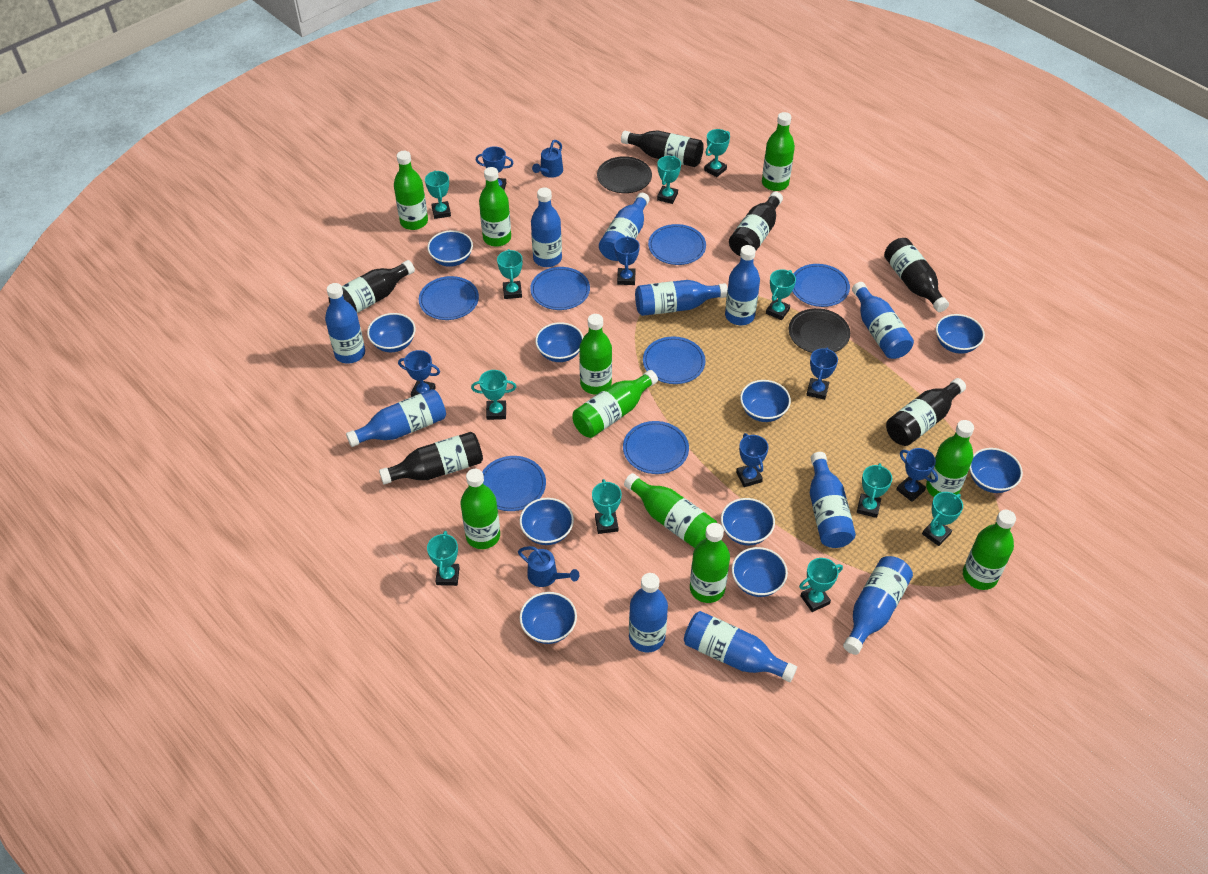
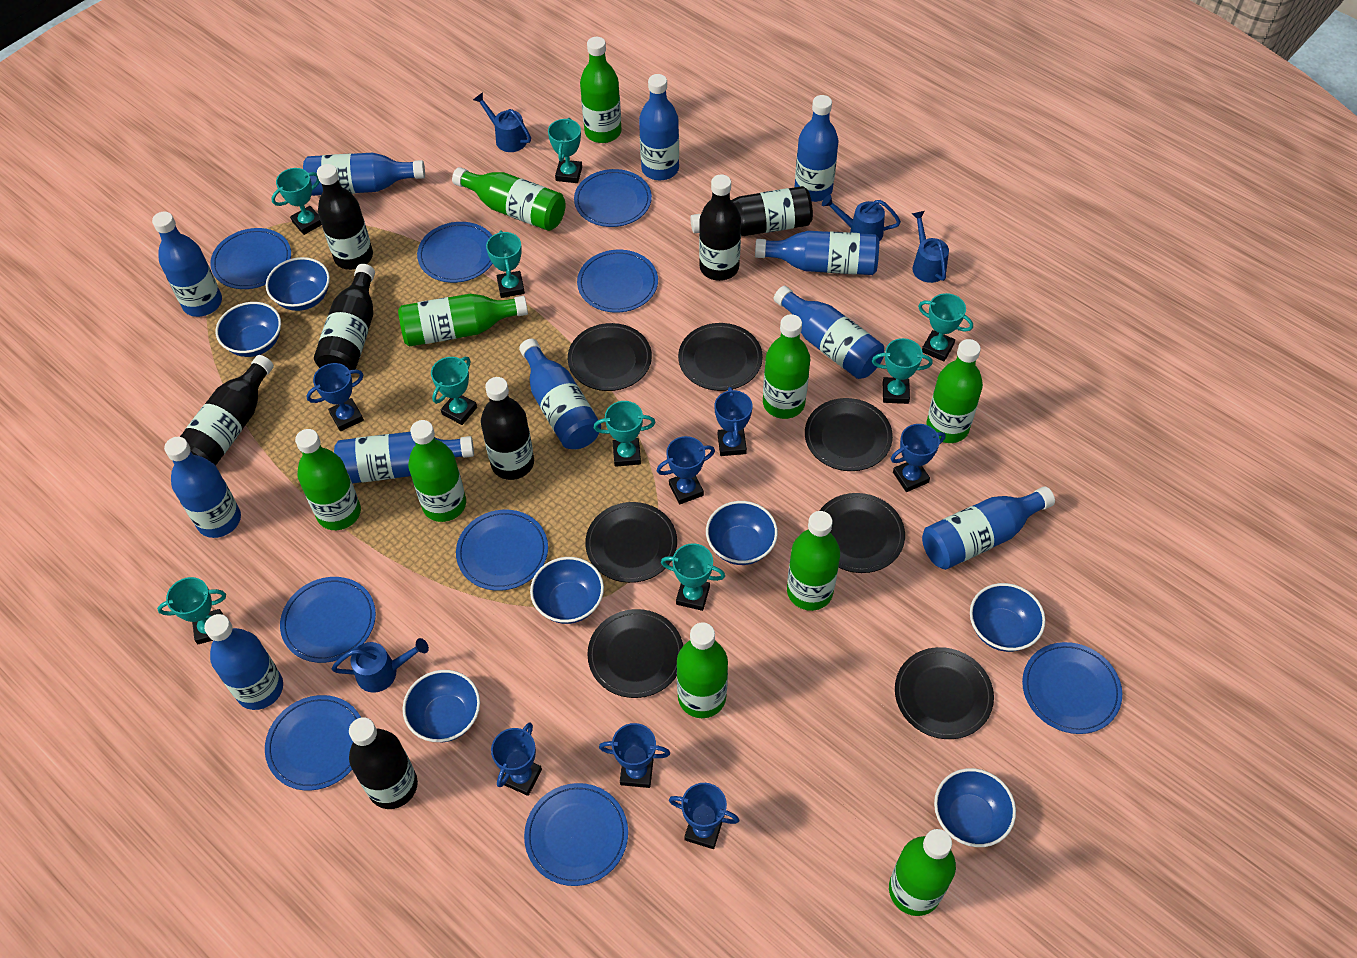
black bottle: 6 -> 7
black plate: 2 -> 7
blue bowl: 10 -> 7
blue plate: 7 -> 9
blue trophy: 6 -> 7
blue watering can: 2 -> 4
turquoise trophy: 11 -> 9

